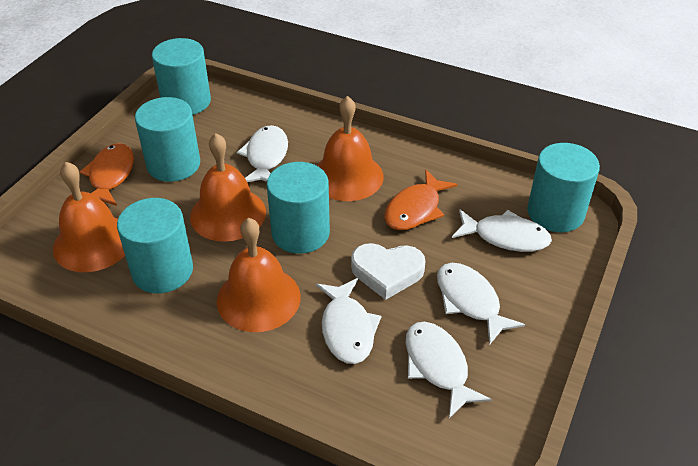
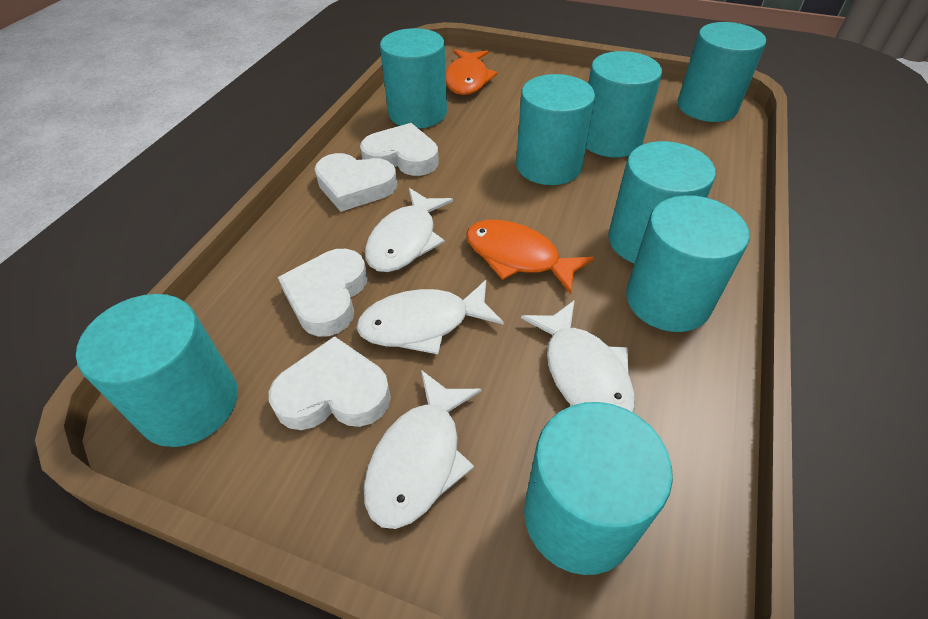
orange bell: 4 -> 0
turquoise cylinder: 5 -> 8
white fish: 5 -> 4
white heart: 1 -> 4

